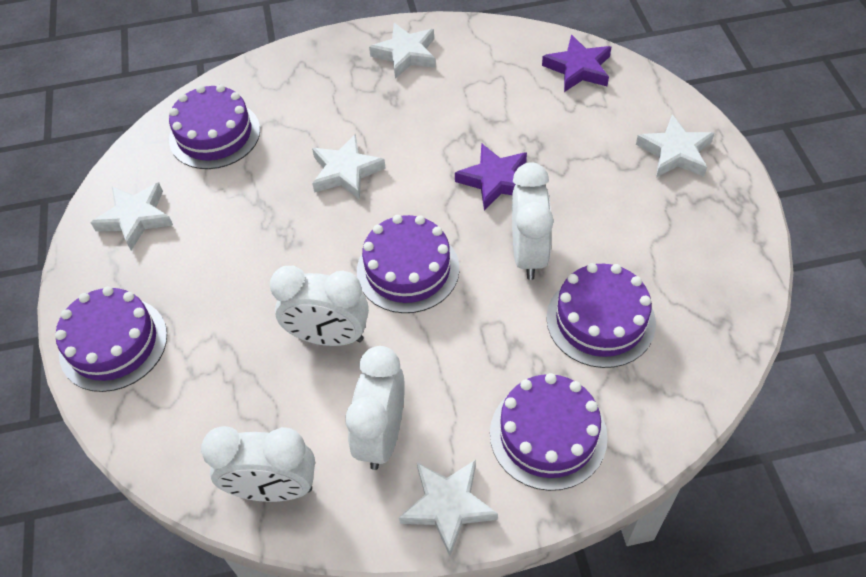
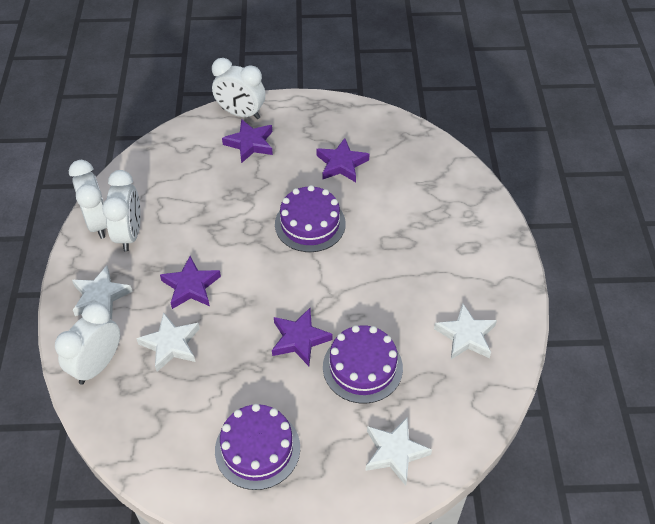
purple cake: 5 -> 3
purple star: 2 -> 4
white star: 5 -> 4

